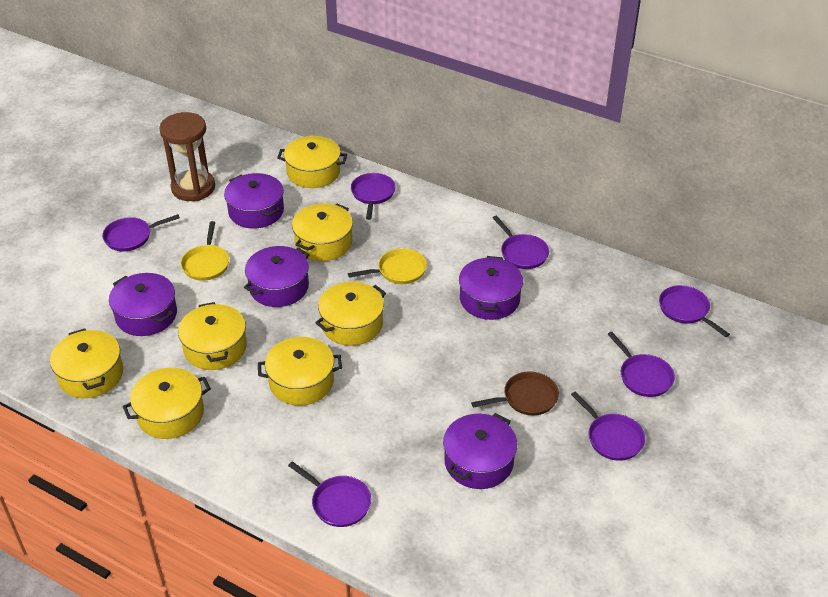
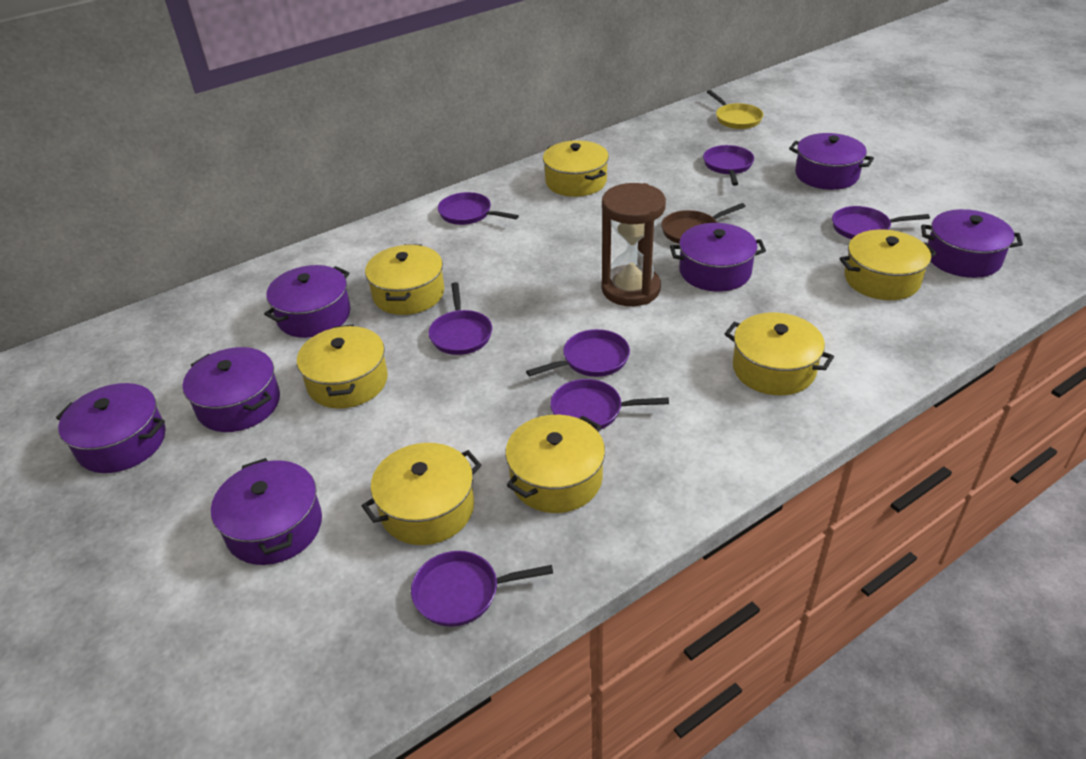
purple pot: 5 -> 7
yellow pan: 2 -> 1

